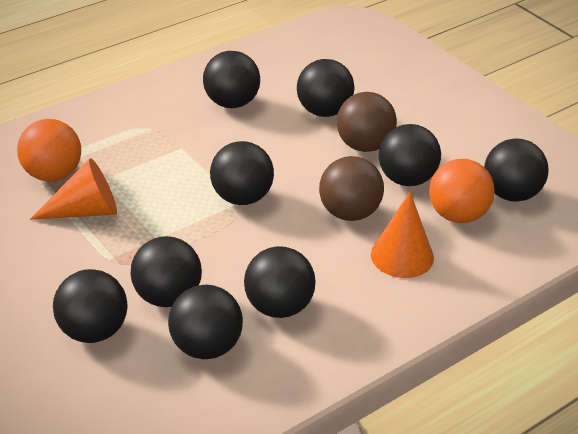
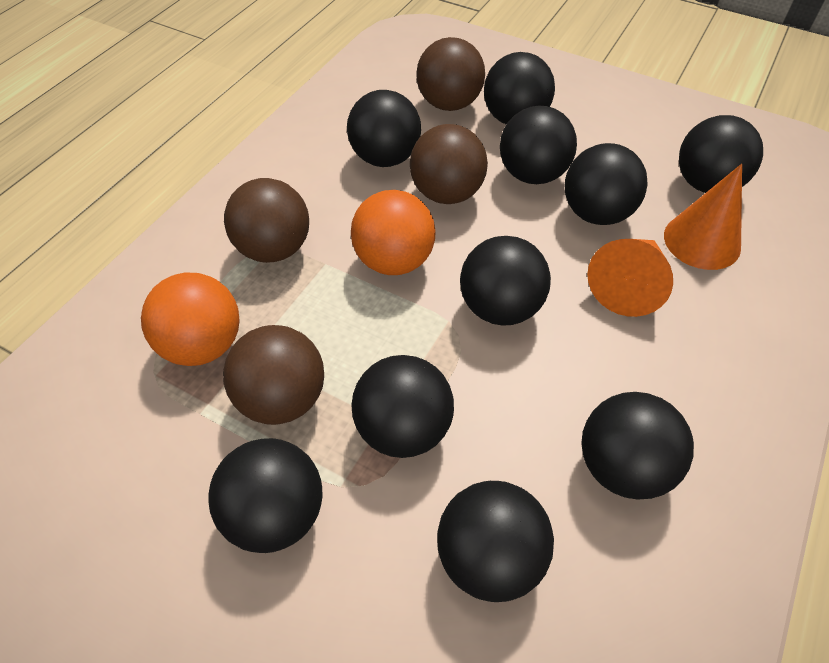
black ball: 9 -> 10
brown ball: 2 -> 4

